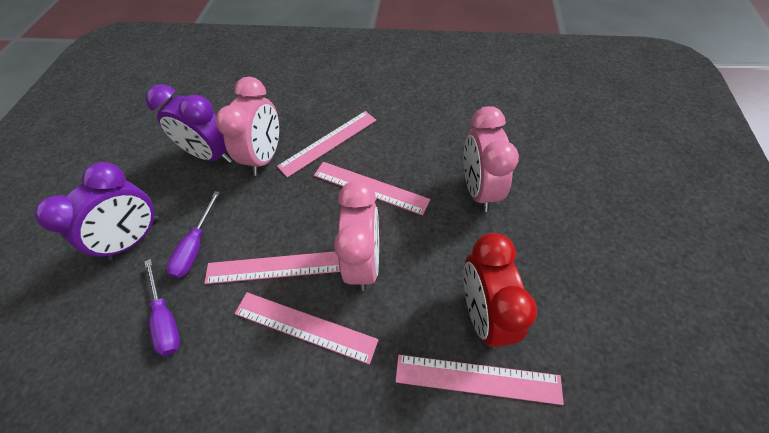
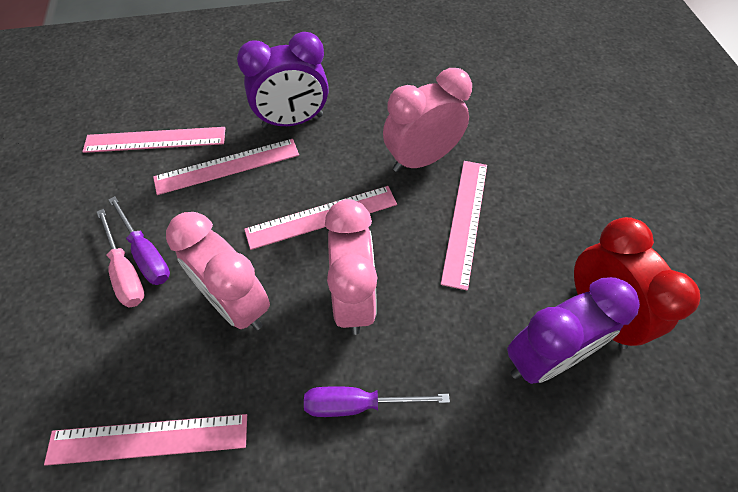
pink screwdriver: 0 -> 1

